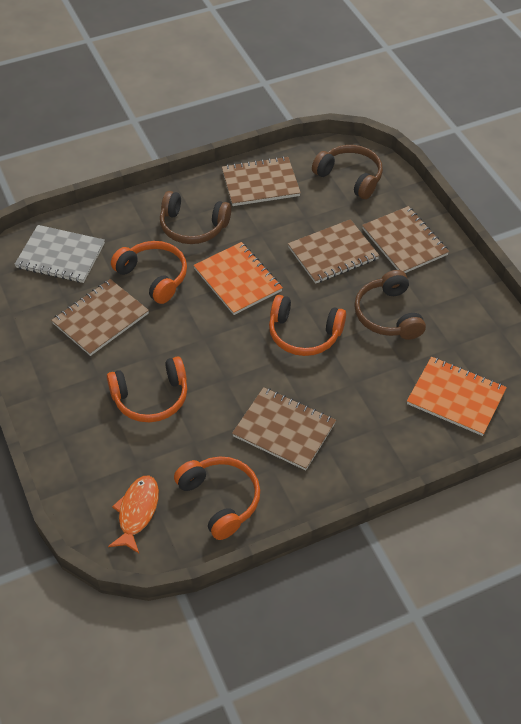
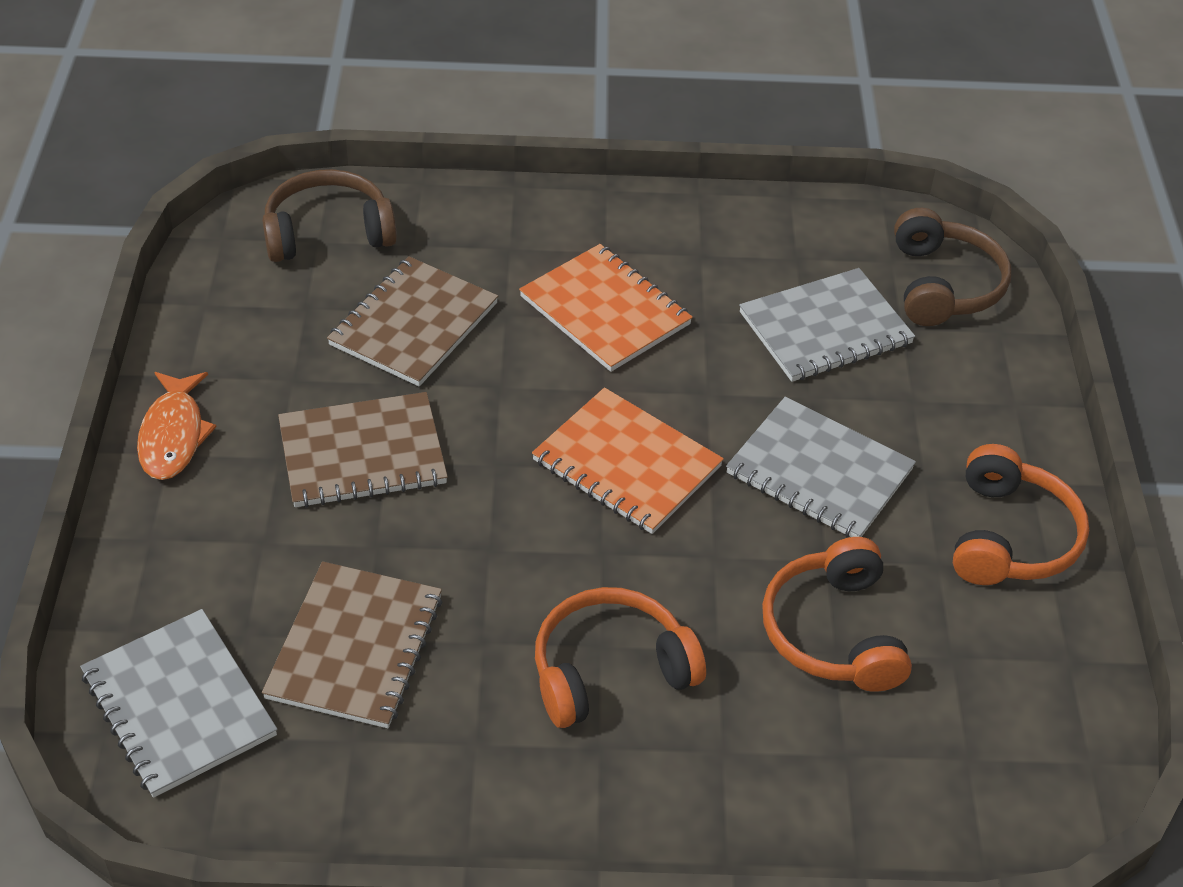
brown headphones: 3 -> 2
brown notebook: 5 -> 3
grey notebook: 1 -> 3
orange headphones: 4 -> 3

